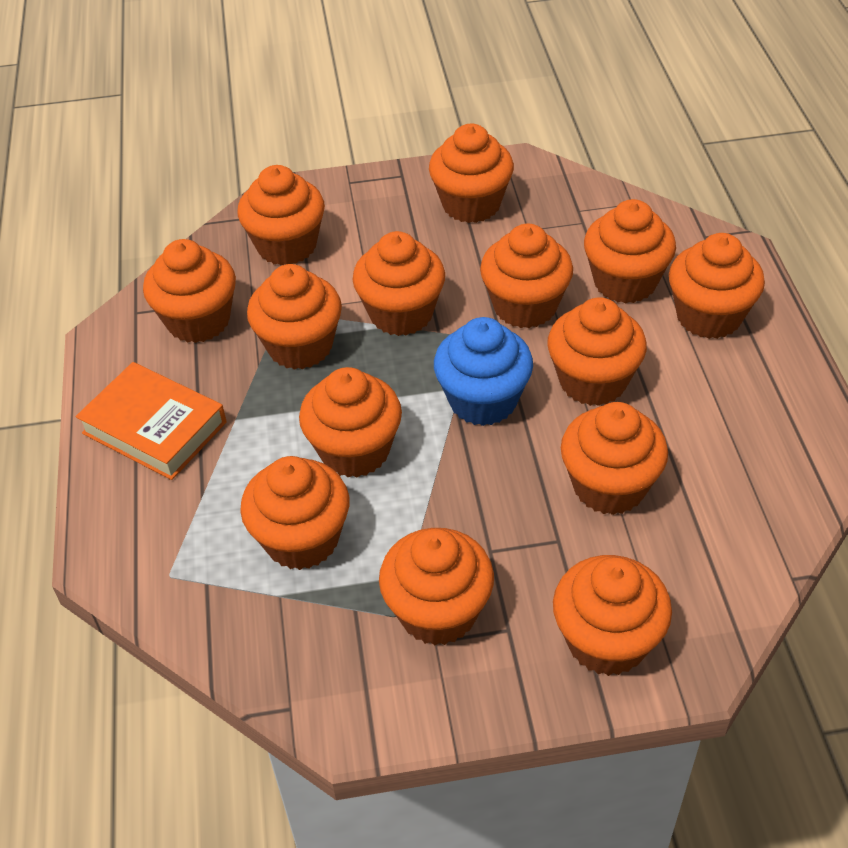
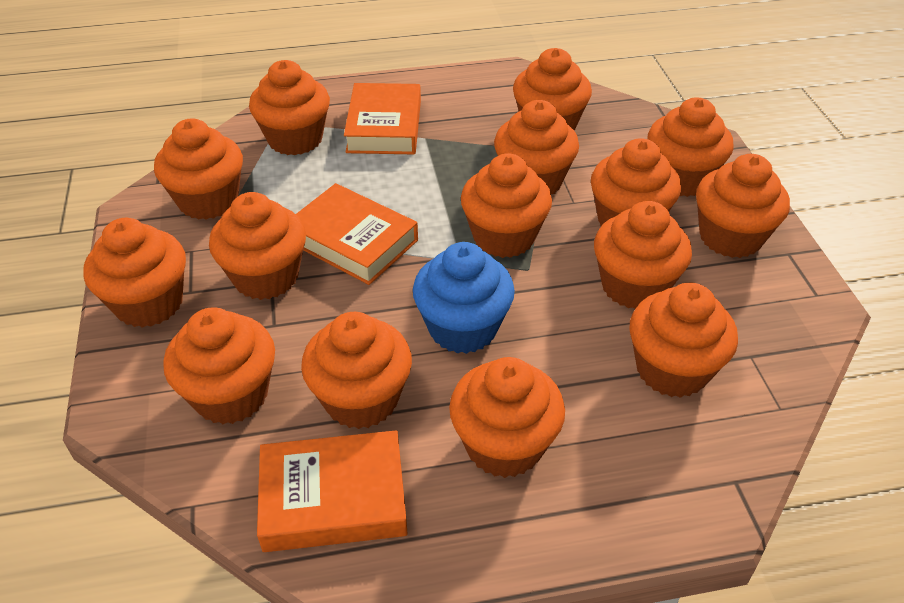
orange book: 1 -> 3
orange cupcake: 14 -> 15

